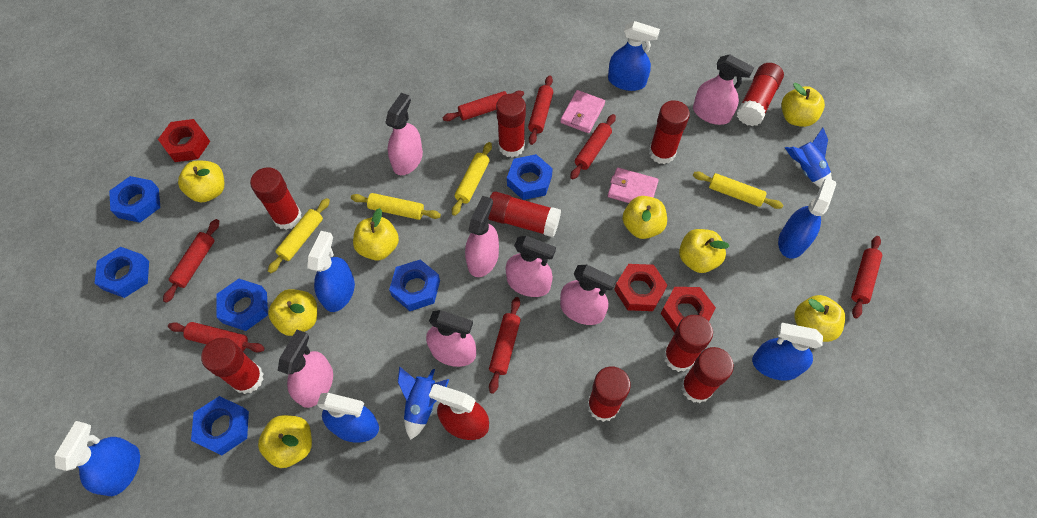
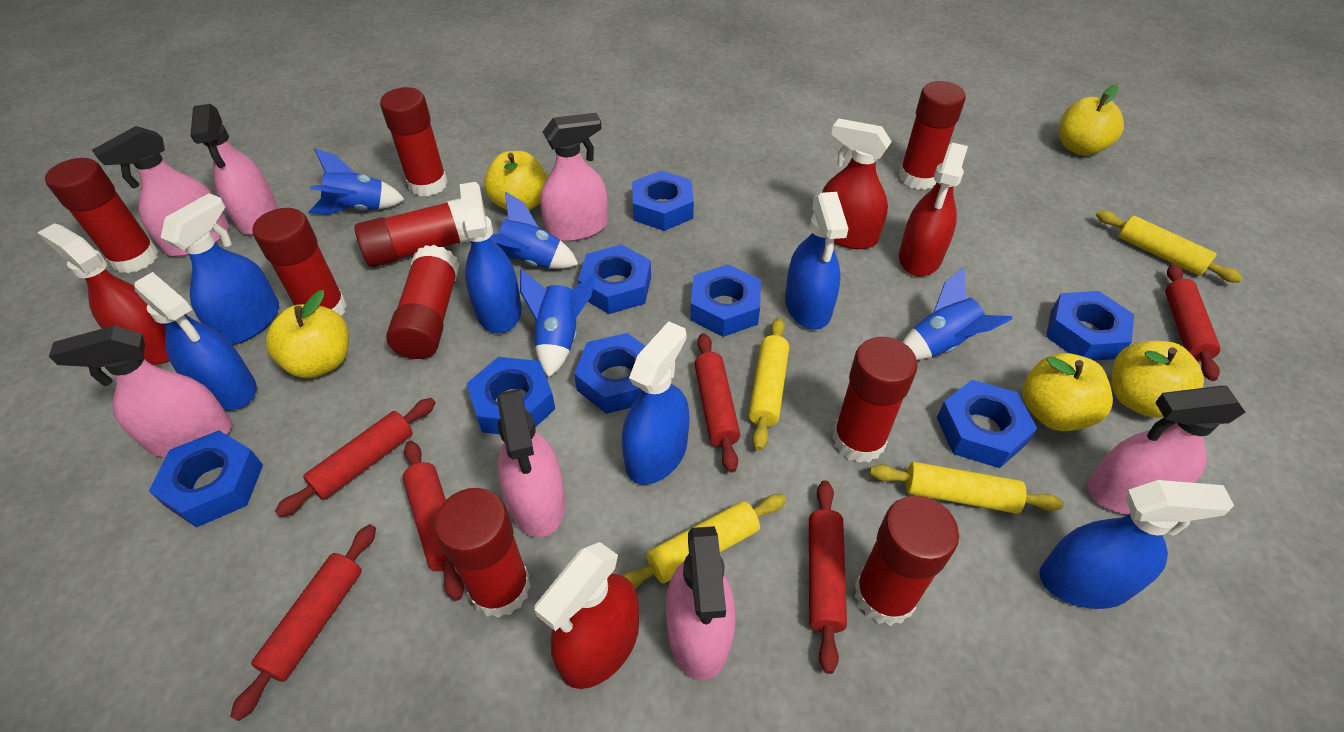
blue nut: 6 -> 8
blue rocket: 2 -> 4
pink wallet: 2 -> 0
red nut: 3 -> 0
red rolling pin: 7 -> 6
red spray bottle: 1 -> 4
yellow apple: 8 -> 5

